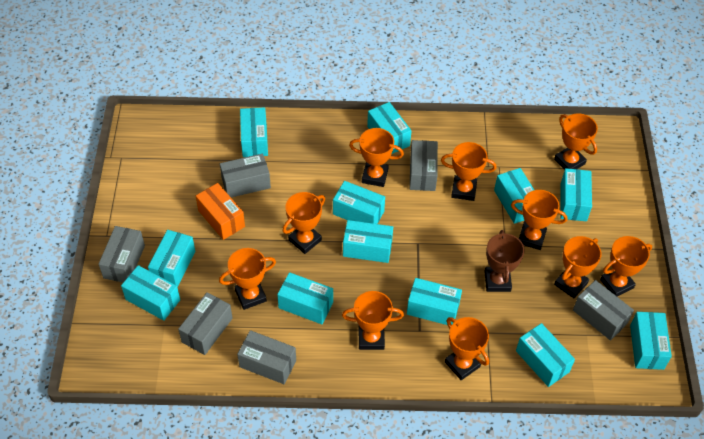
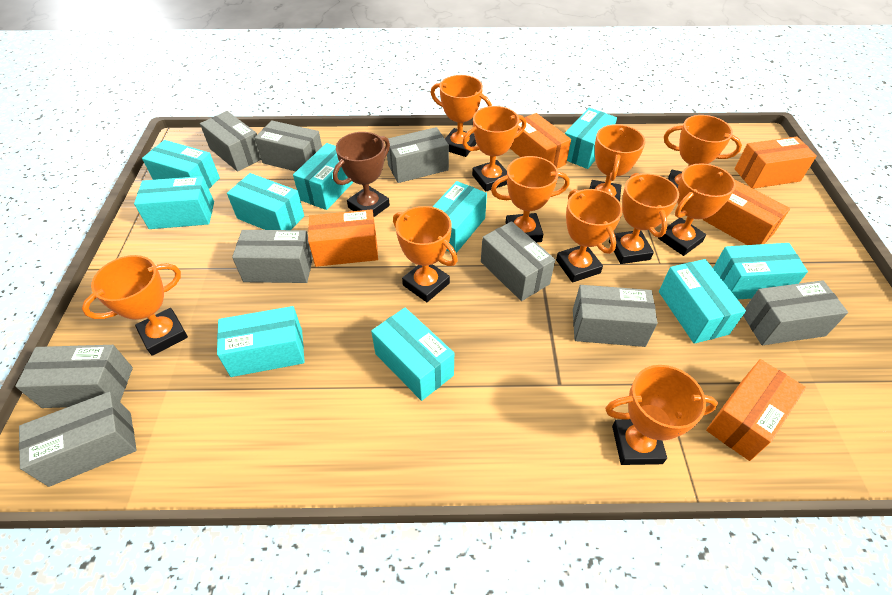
grey box: 6 -> 9
orange box: 1 -> 5
orange trophy: 10 -> 11
turquoise box: 12 -> 10

